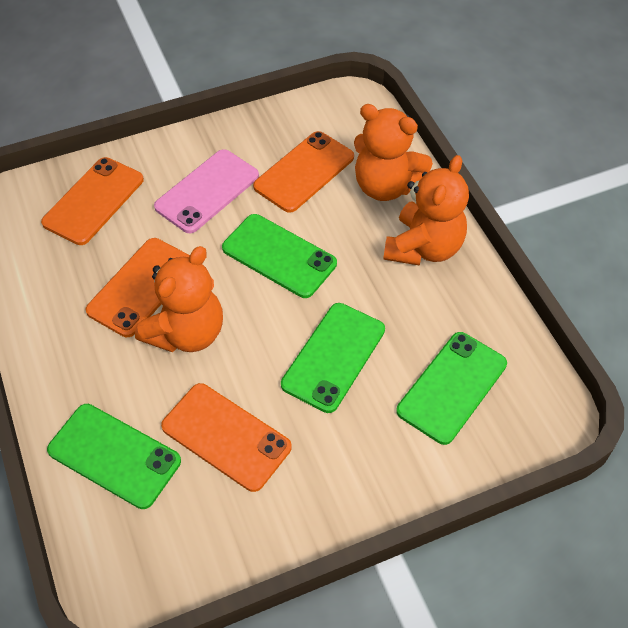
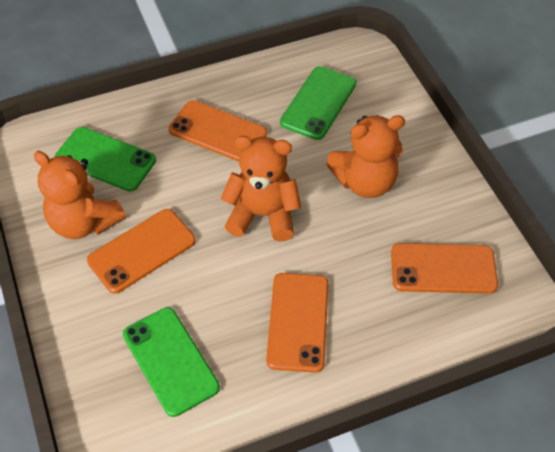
green phone: 4 -> 3
pink phone: 1 -> 0

